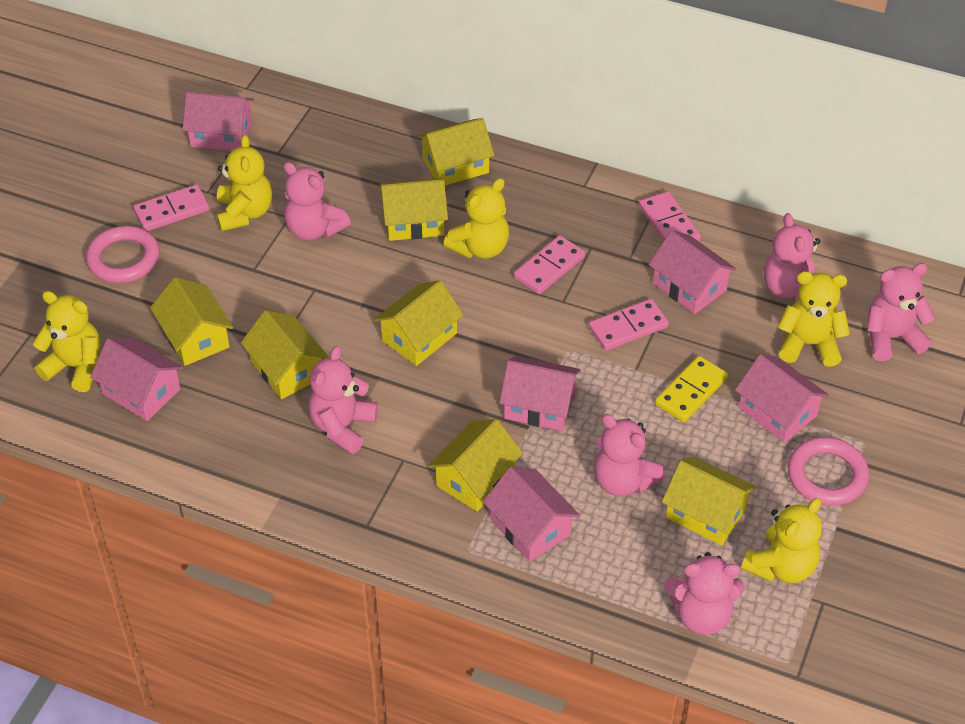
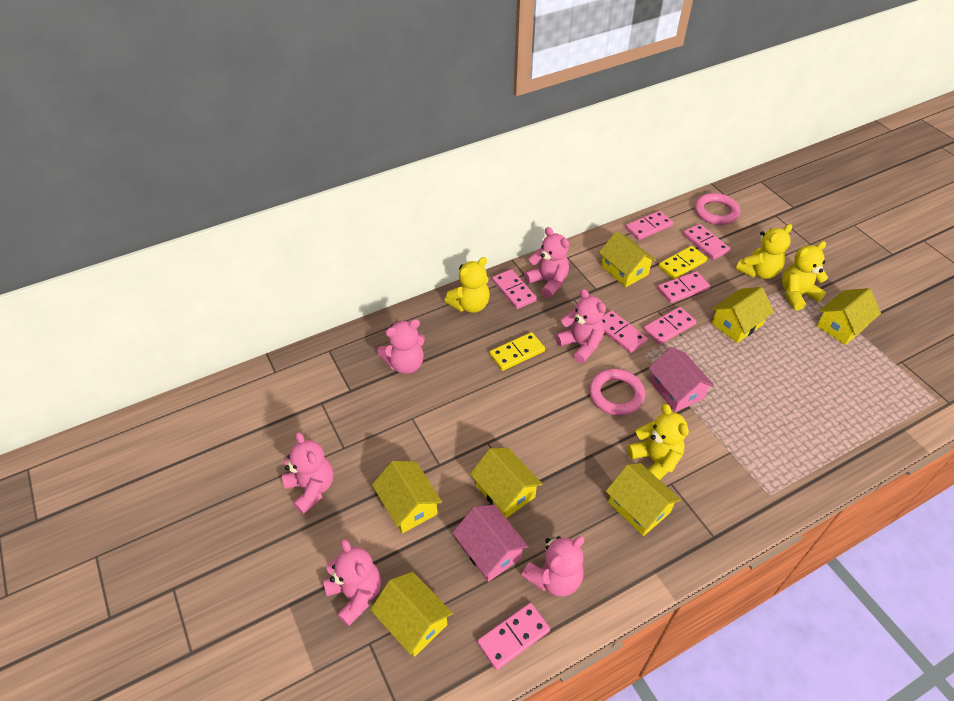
pink domino: 4 -> 7
pink house: 6 -> 2
yellow domino: 1 -> 2
yellow teddy bear: 5 -> 4

